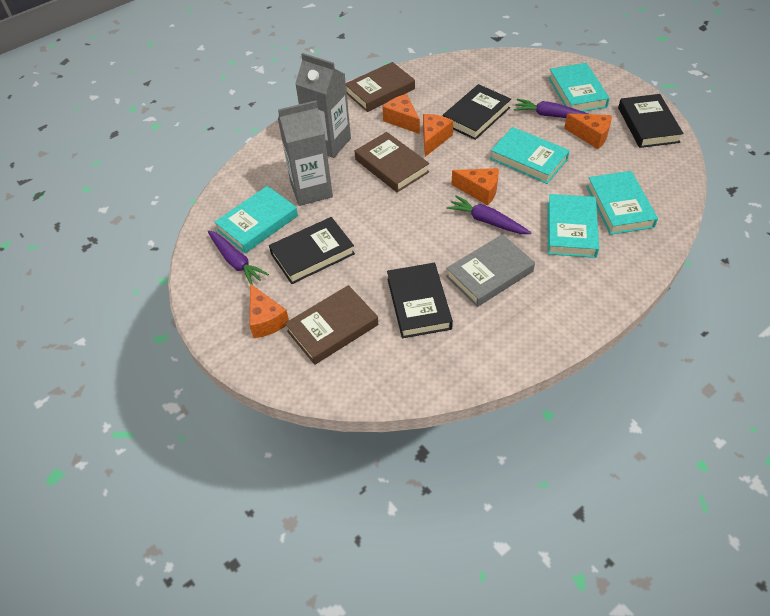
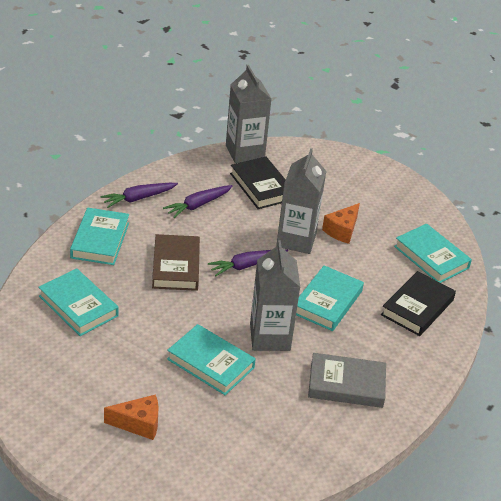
black book: 4 -> 2
brown book: 3 -> 1
grey carton: 2 -> 3
orange cheese: 5 -> 2

